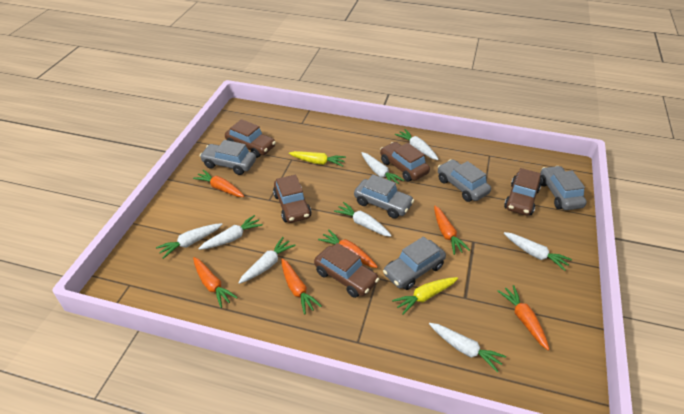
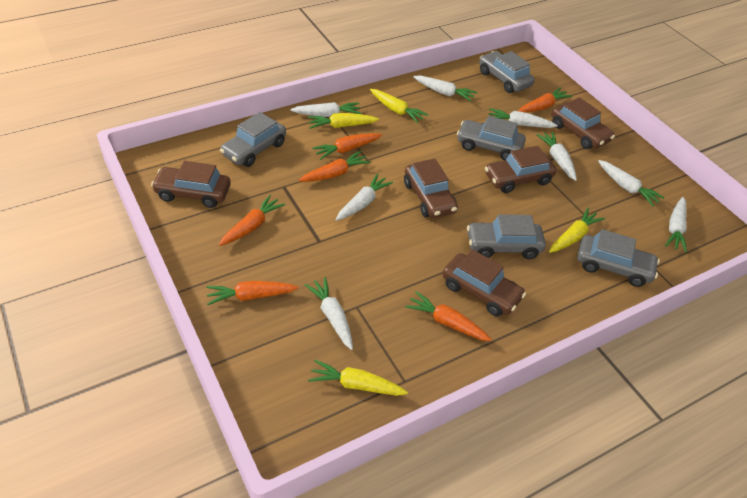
yellow carrot: 2 -> 4

